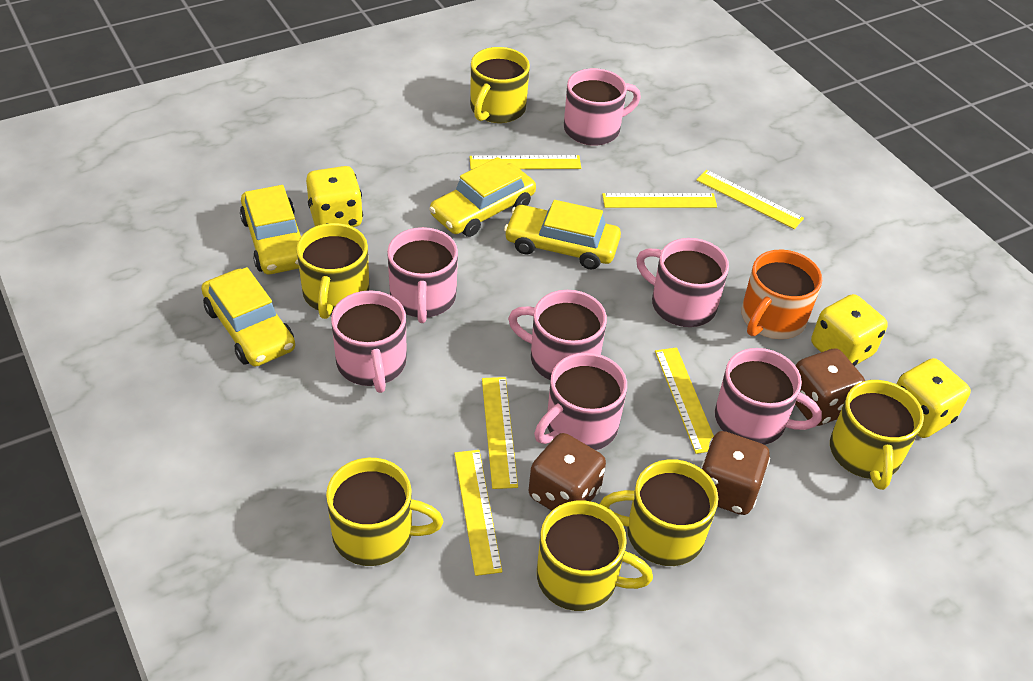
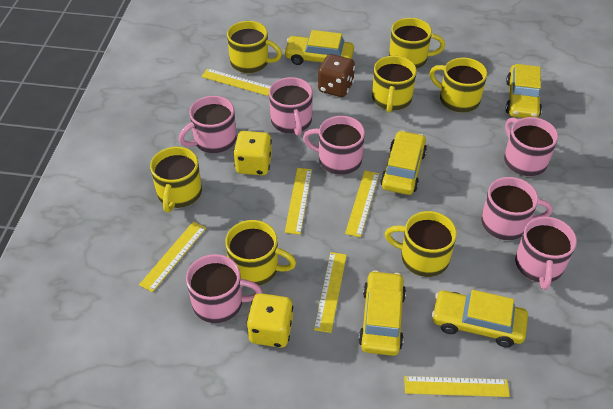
brown dice: 3 -> 1
orange mug: 1 -> 0
yellow car: 4 -> 5
yellow dice: 3 -> 2
yellow mug: 6 -> 7

